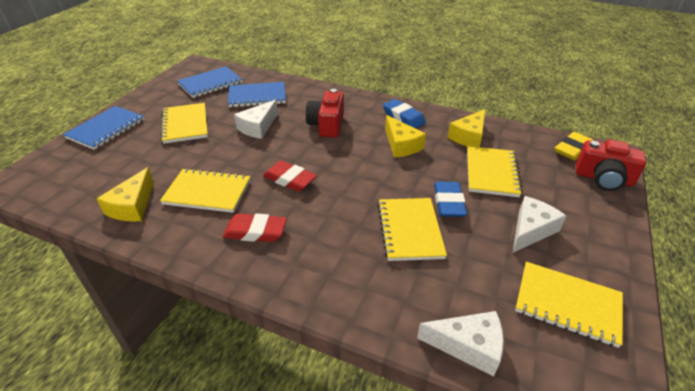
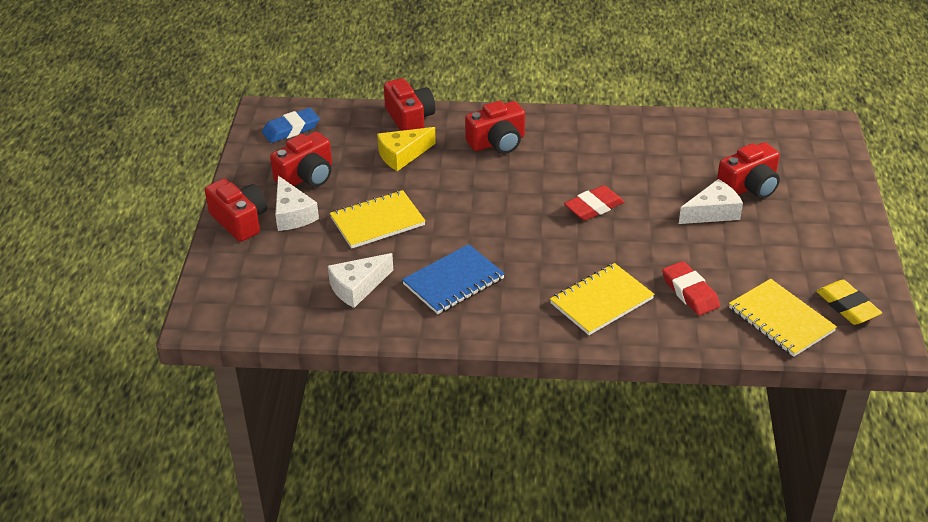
blue eraser: 2 -> 1
blue notebook: 3 -> 1
red camera: 2 -> 5
yellow cheese: 3 -> 1
yellow notebook: 5 -> 3

